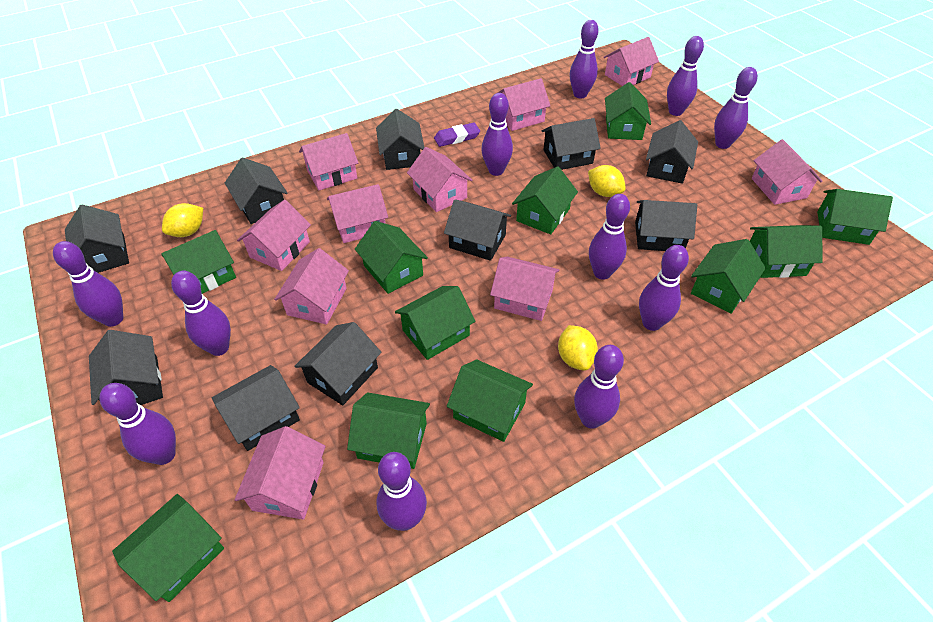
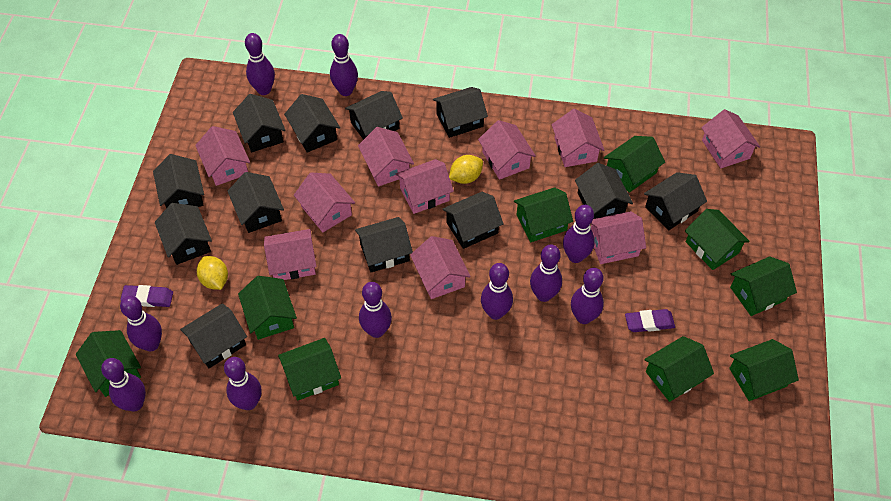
black house: 10 -> 12
green house: 11 -> 9
purple bowling pin: 11 -> 10
purple eraser: 1 -> 2
yellow lemon: 3 -> 2

